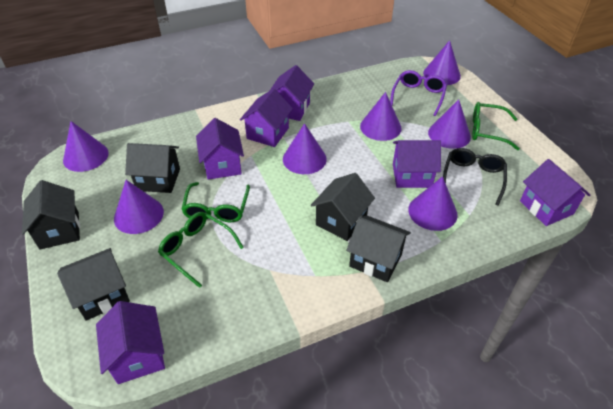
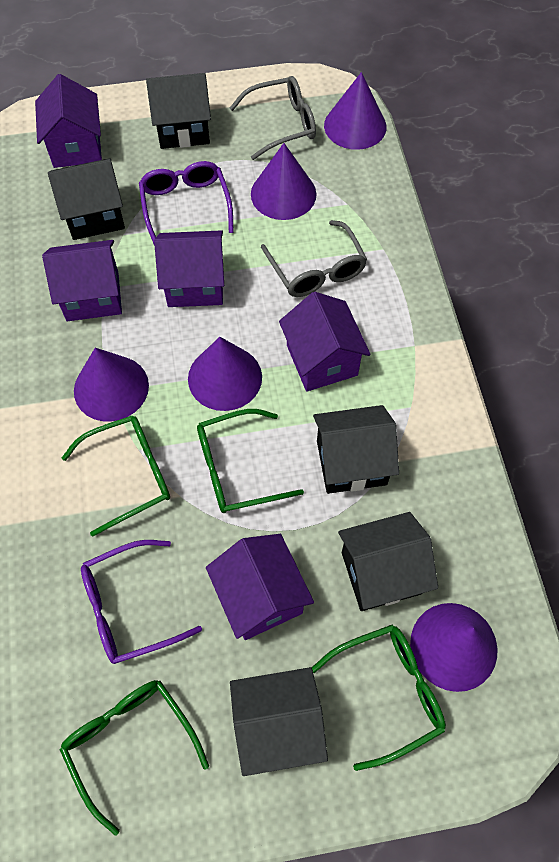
black glasses: 1 -> 0
green glasses: 3 -> 4
grey glasses: 0 -> 2
purple cone: 7 -> 5
purple glasses: 1 -> 2
purple house: 6 -> 5

